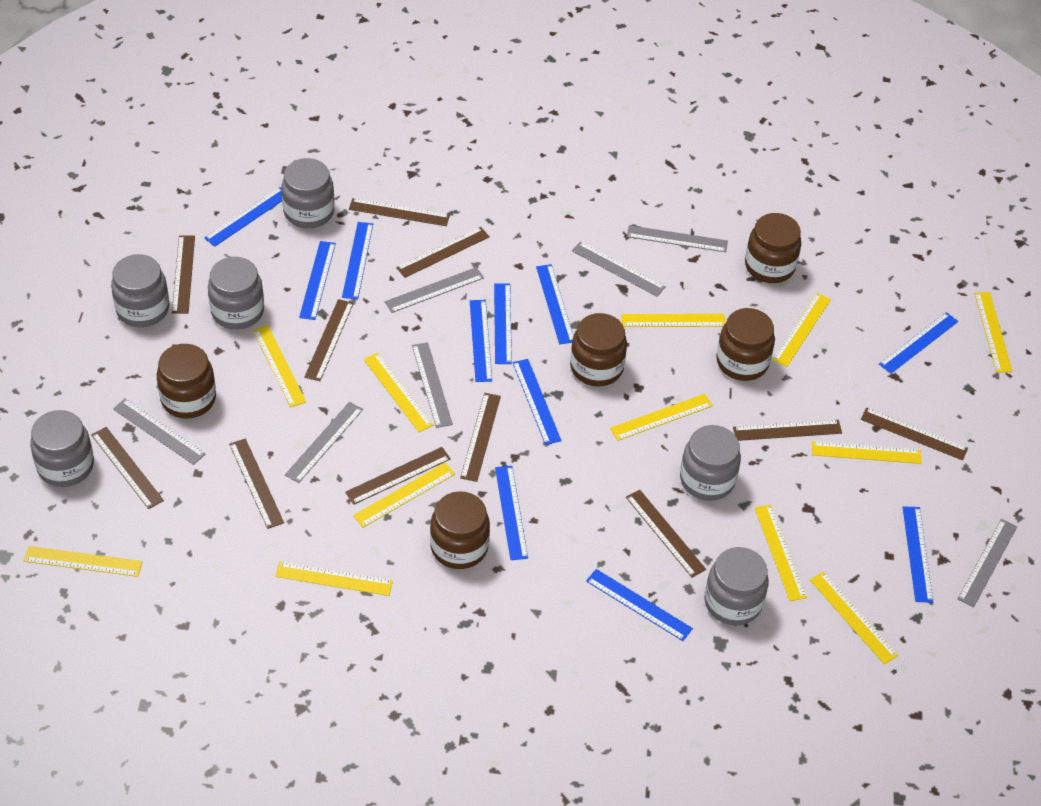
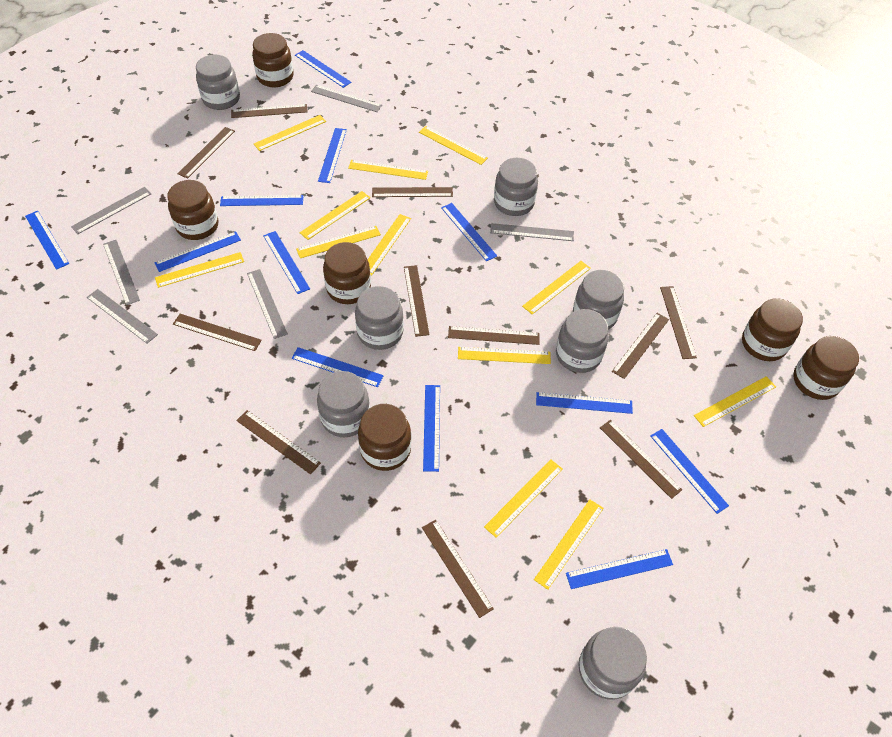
blue ruler: 11 -> 12
brown jar: 5 -> 6
grey jar: 6 -> 7
grey ruler: 7 -> 6

